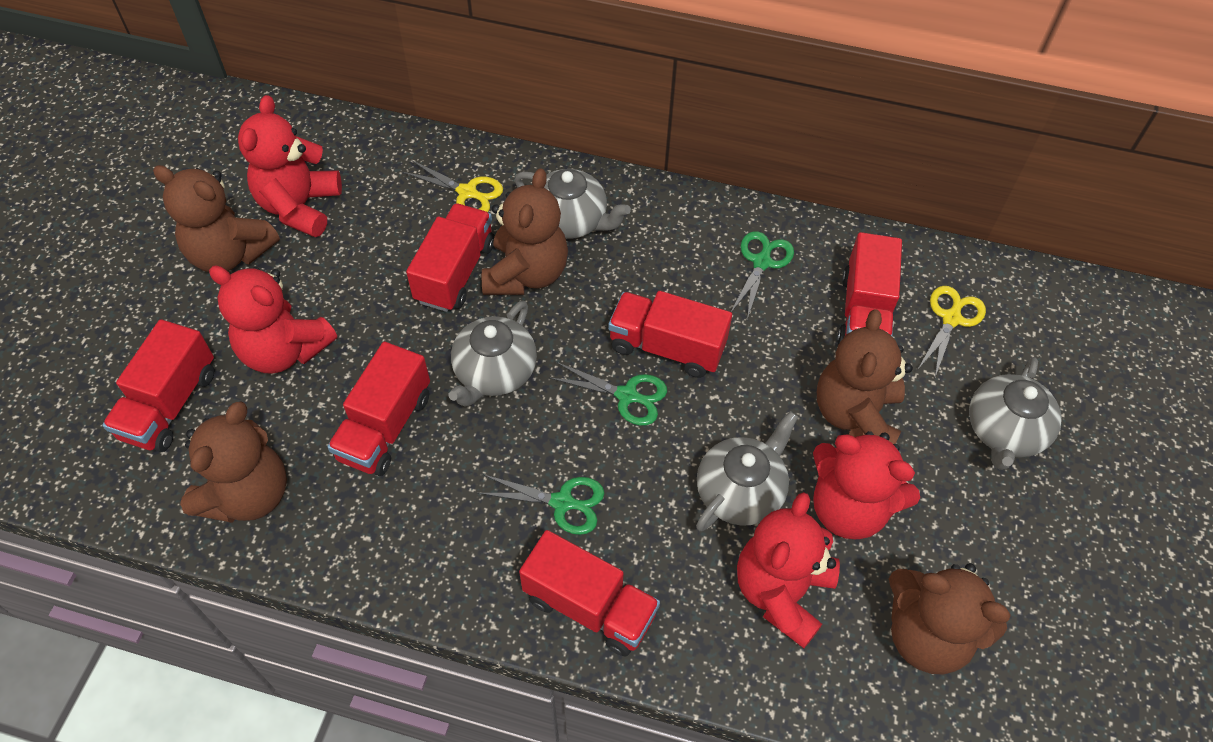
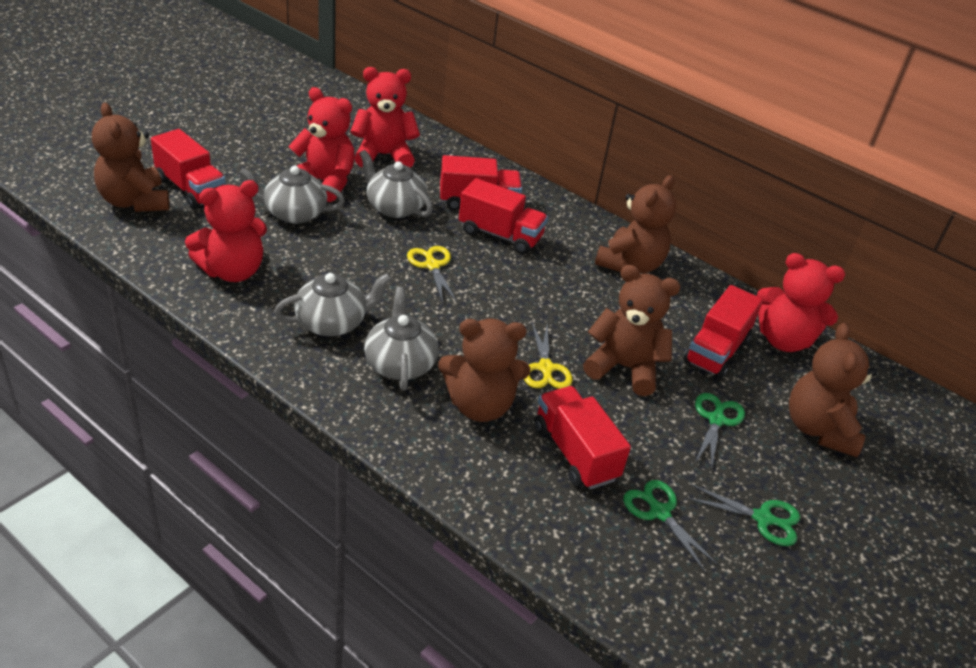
red truck: 6 -> 5

